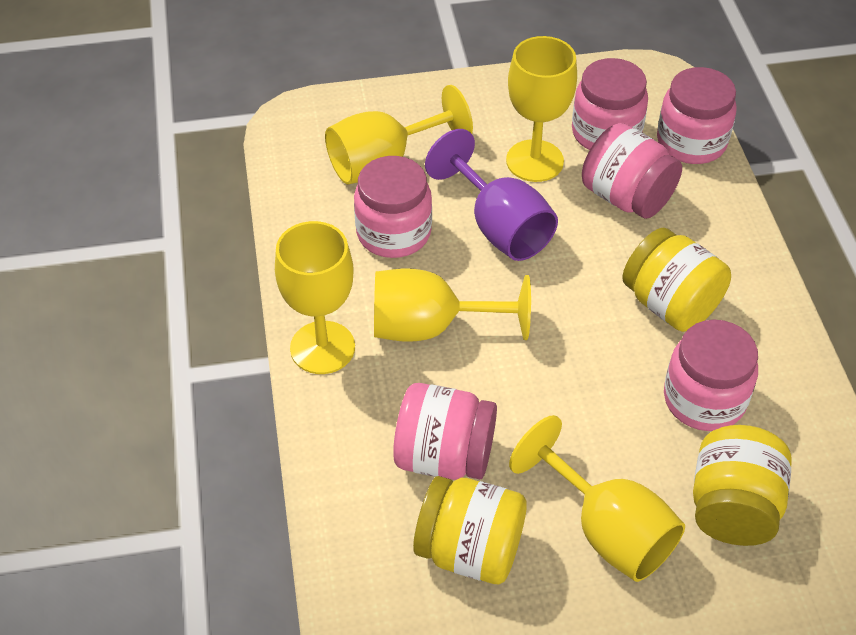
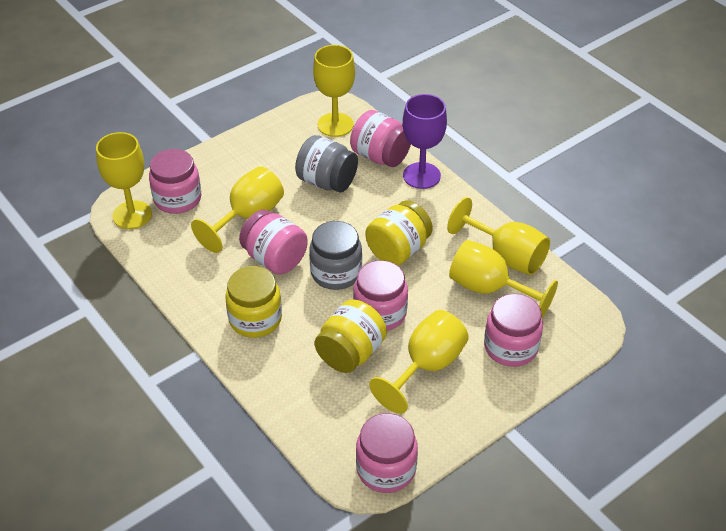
grey jar: 0 -> 2
yellow goblet: 5 -> 6

